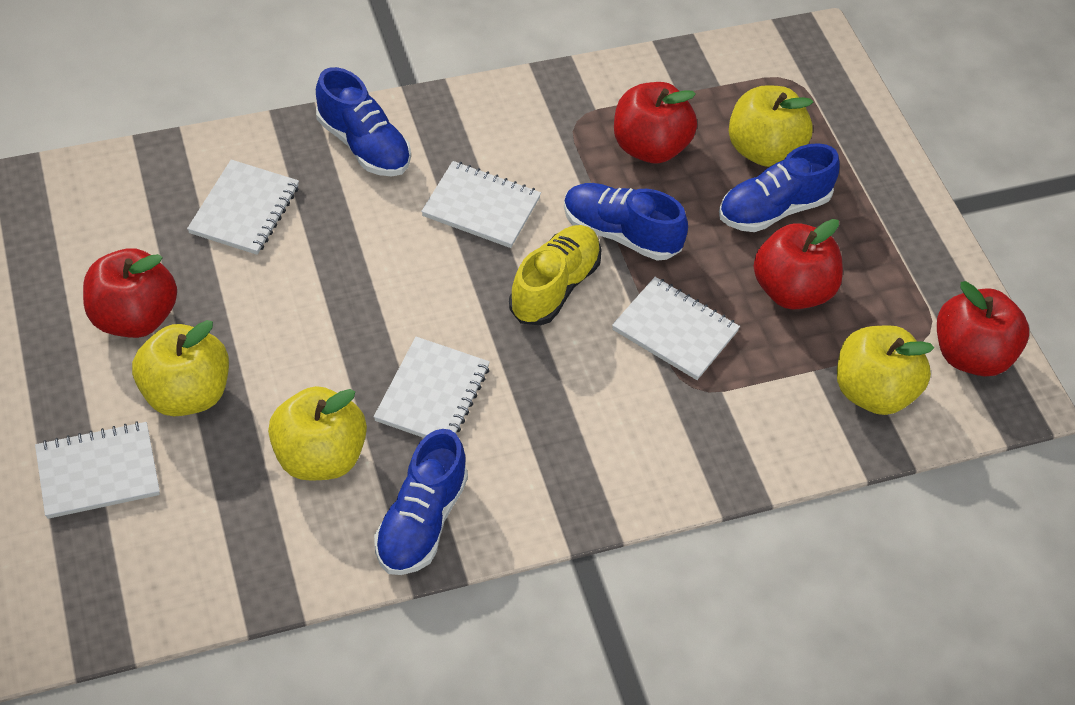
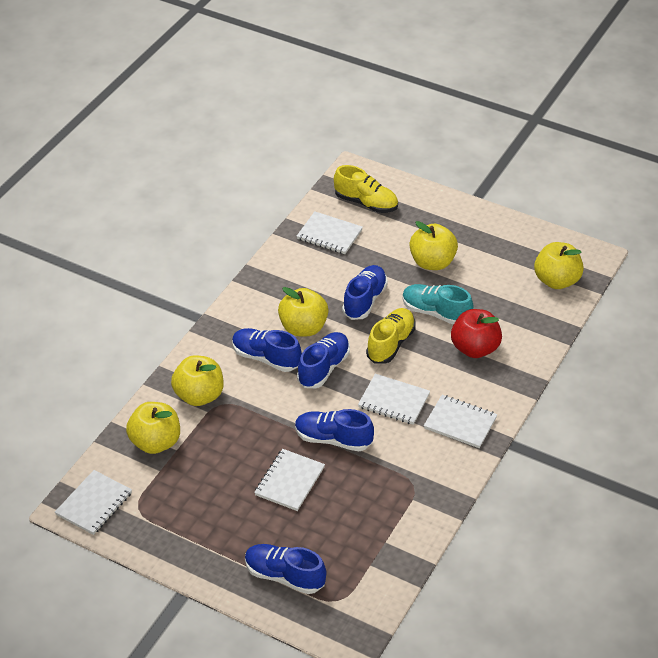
blue shoe: 4 -> 5
red apple: 4 -> 1
turquoise shoe: 0 -> 1
yellow apple: 4 -> 5
yellow shoe: 1 -> 2

